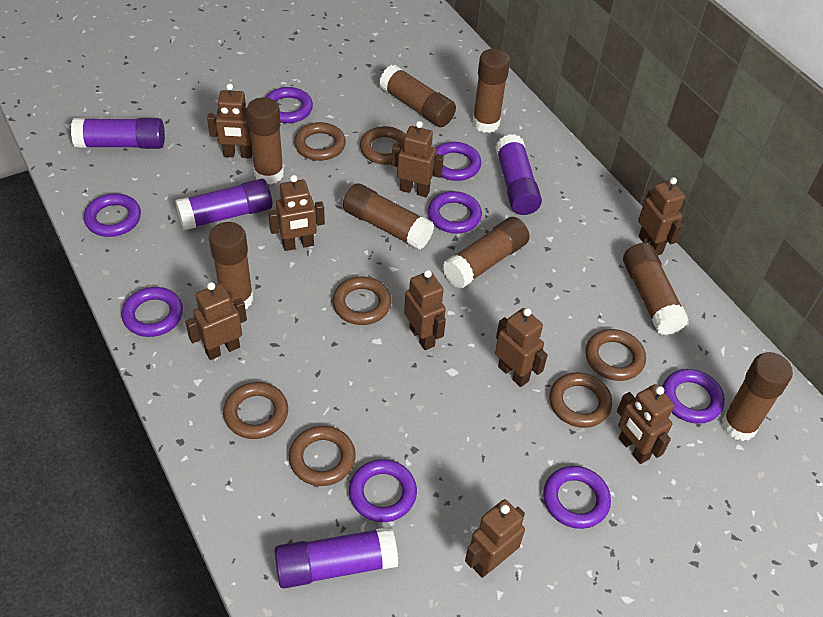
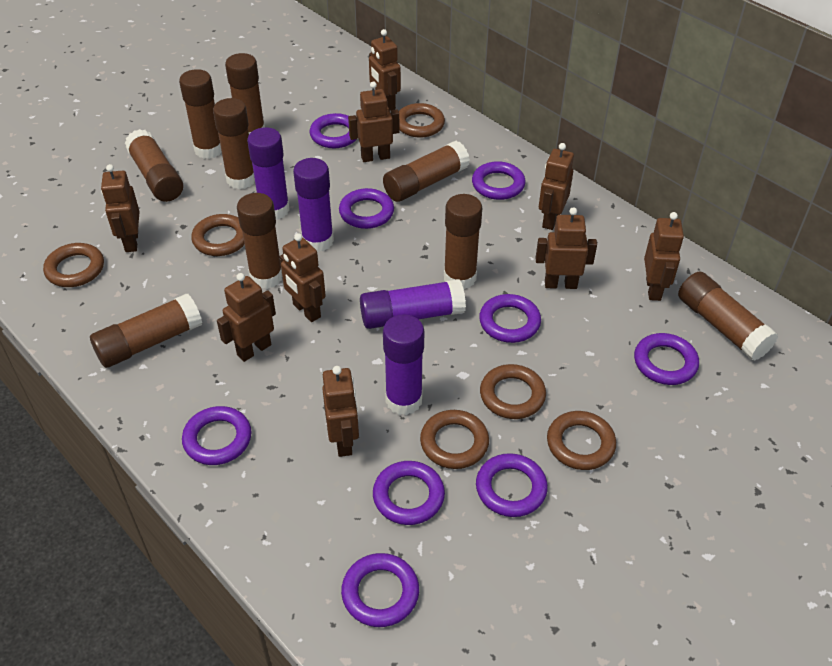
brown glue stick: 8 -> 9
brown ring: 7 -> 6
purple ring: 8 -> 9

